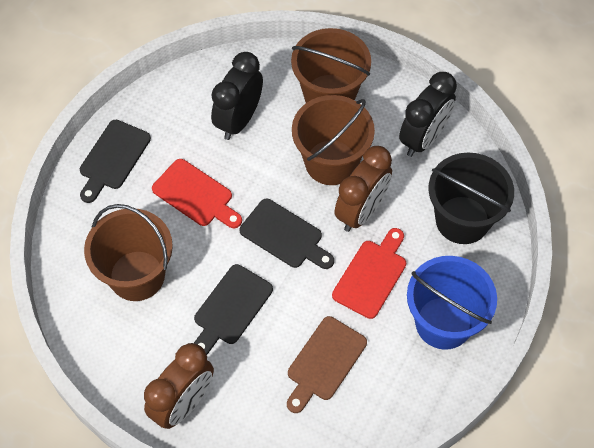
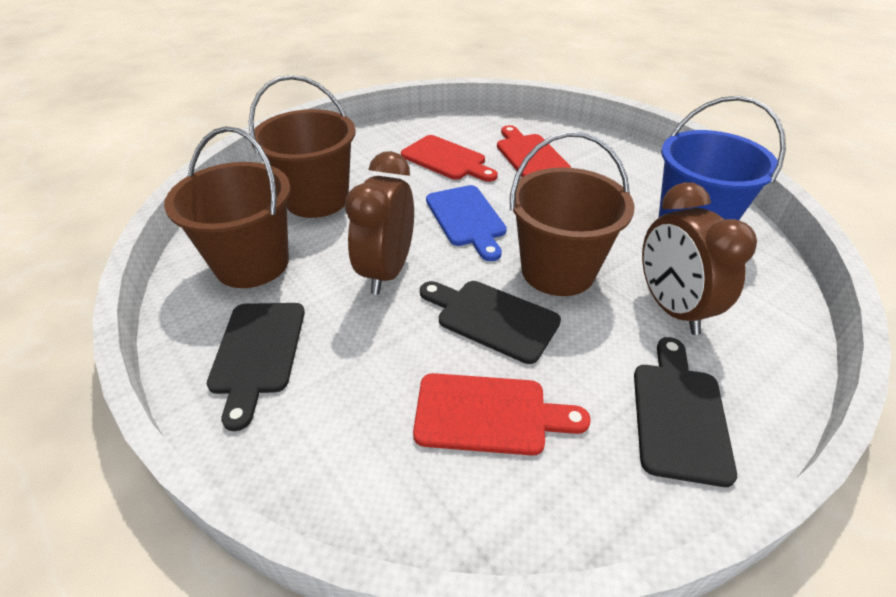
black bucket: 1 -> 0
black clock: 2 -> 0
blue cutting board: 0 -> 1
brown cutting board: 1 -> 0
red cutting board: 2 -> 3

